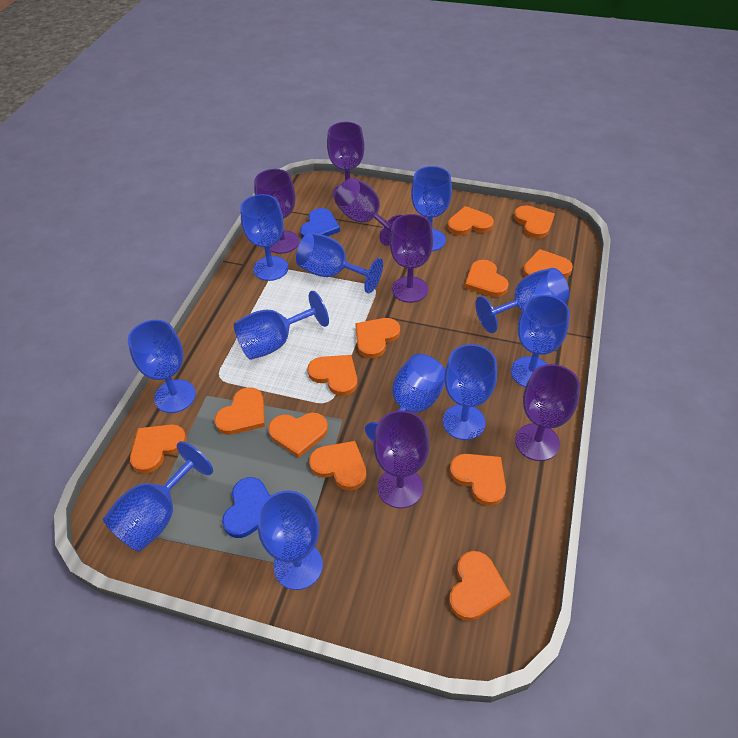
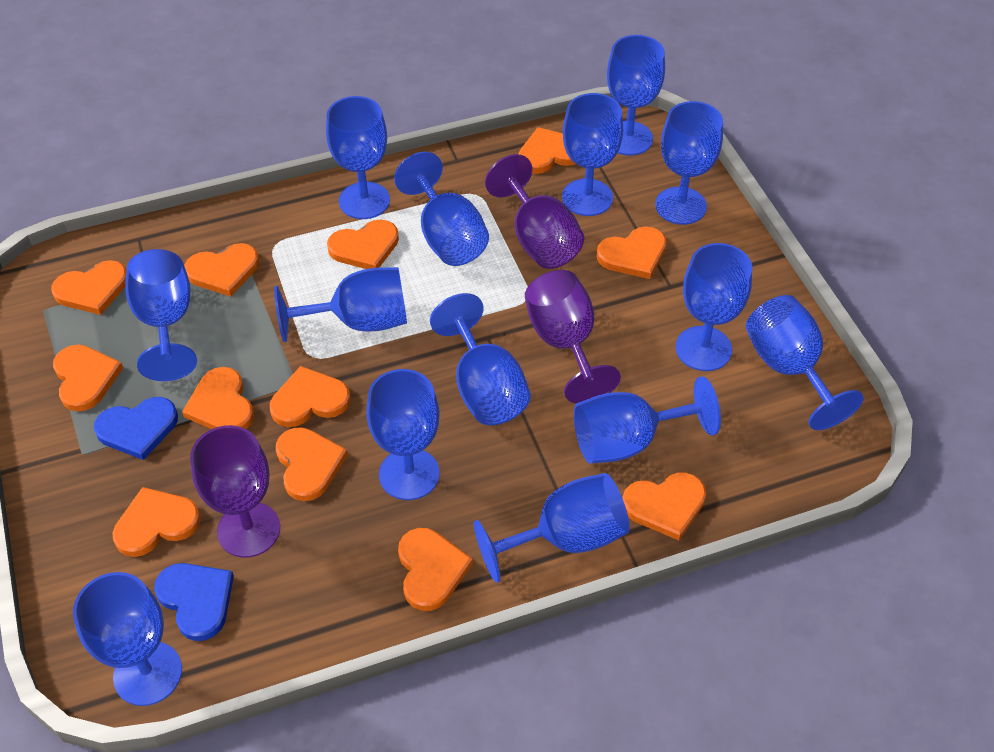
blue goblet: 11 -> 14
purple goblet: 6 -> 3

